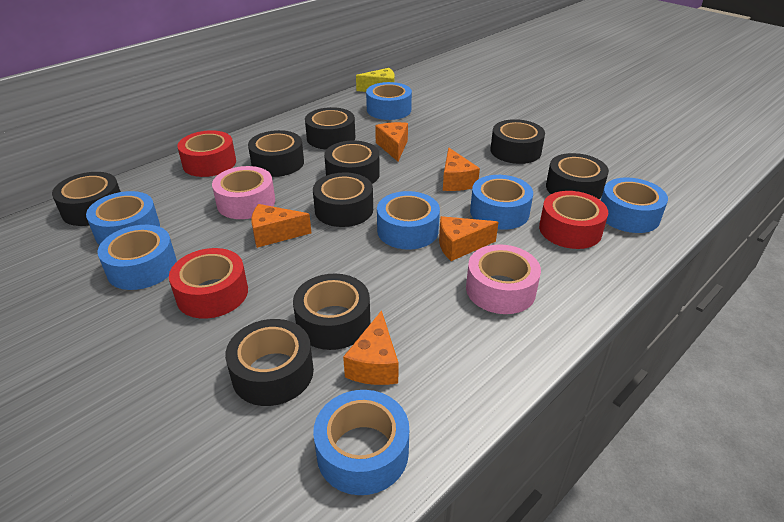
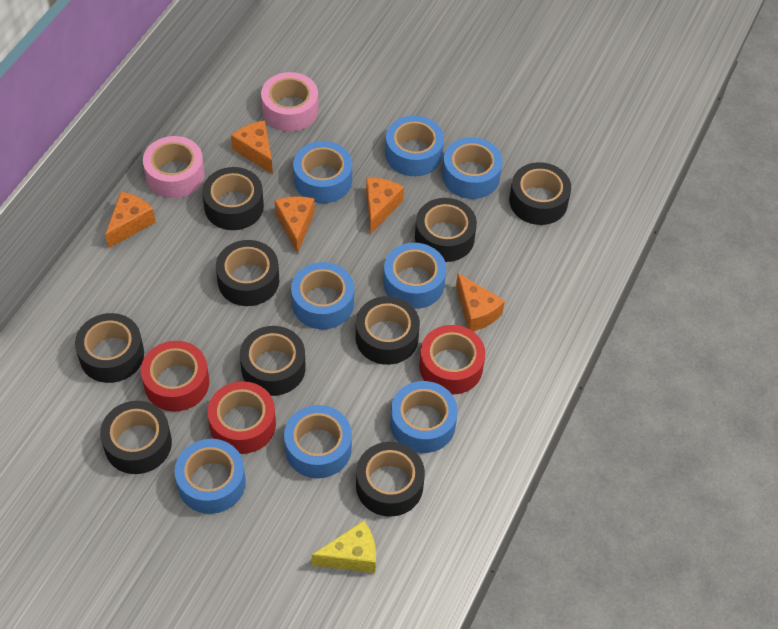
blue tape: 7 -> 8

